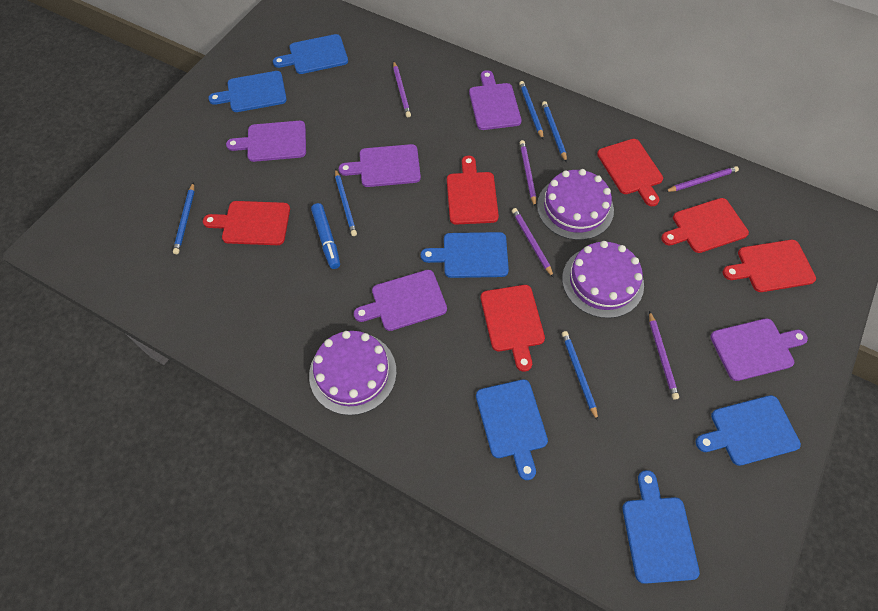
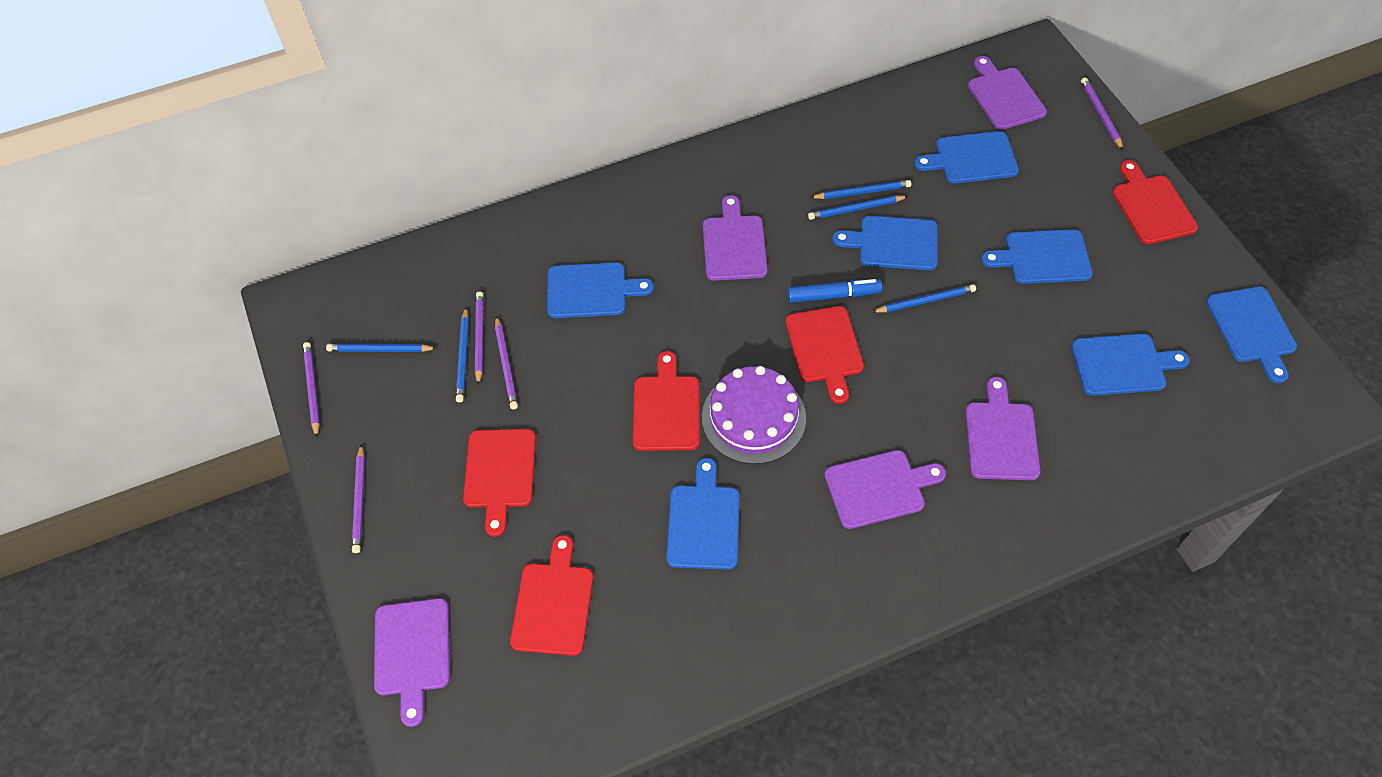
blue cutting board: 6 -> 7
purple cake: 3 -> 1
red cutting board: 6 -> 5

